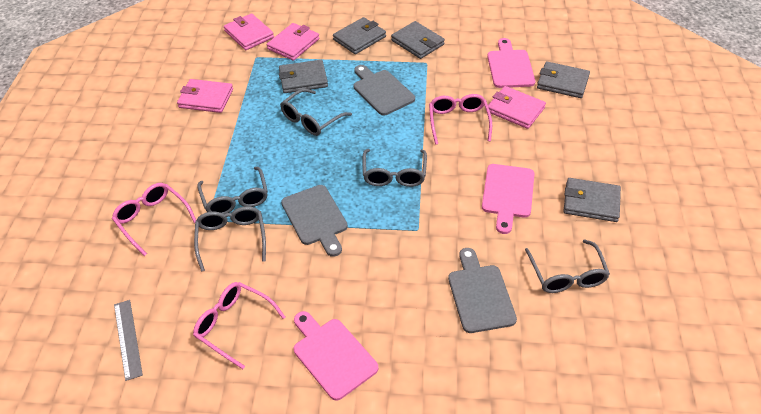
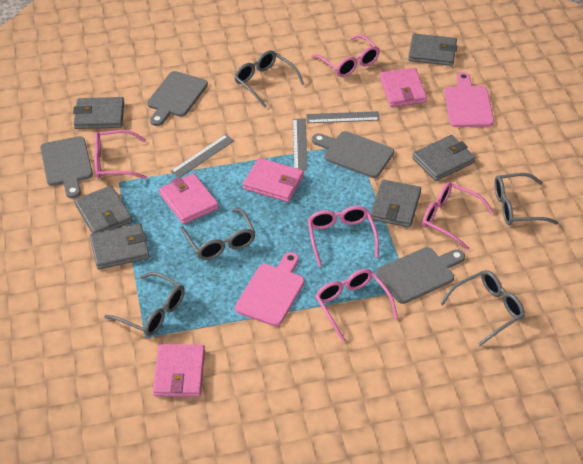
grey cutting board: 3 -> 4
grey ruler: 1 -> 3
grey wallet: 5 -> 6
pink cutting board: 3 -> 2
pink glasses: 3 -> 5

